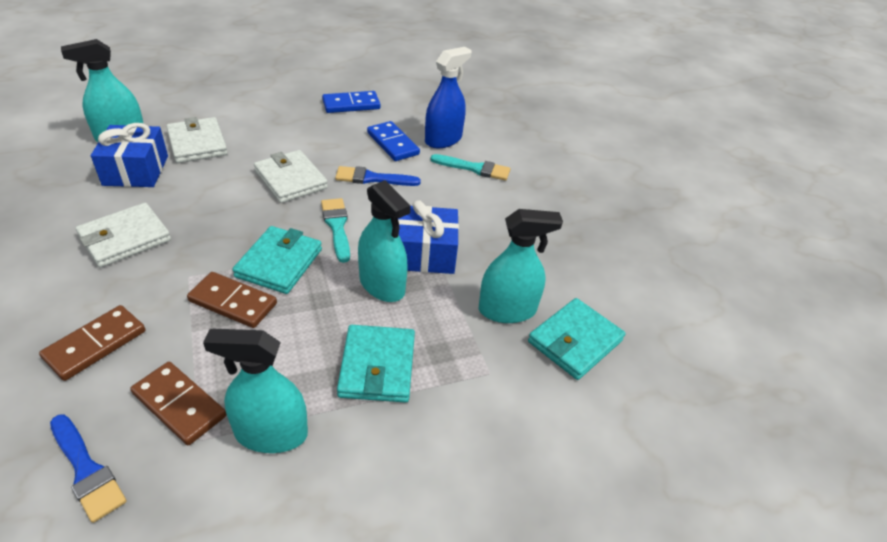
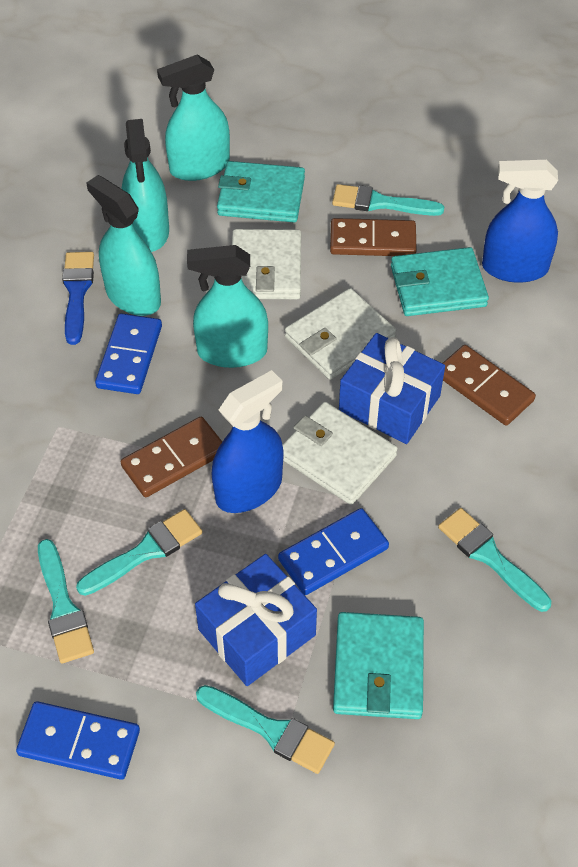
blue brush: 2 -> 1
blue domino: 2 -> 3
blue spray bottle: 1 -> 2
turquoise brush: 2 -> 5

